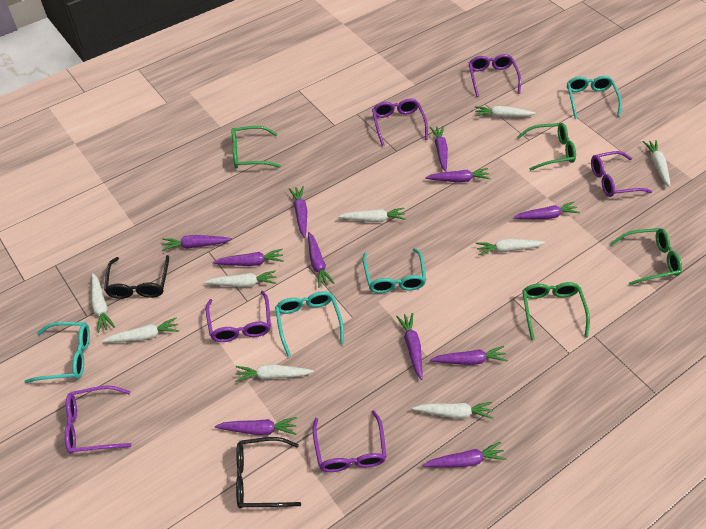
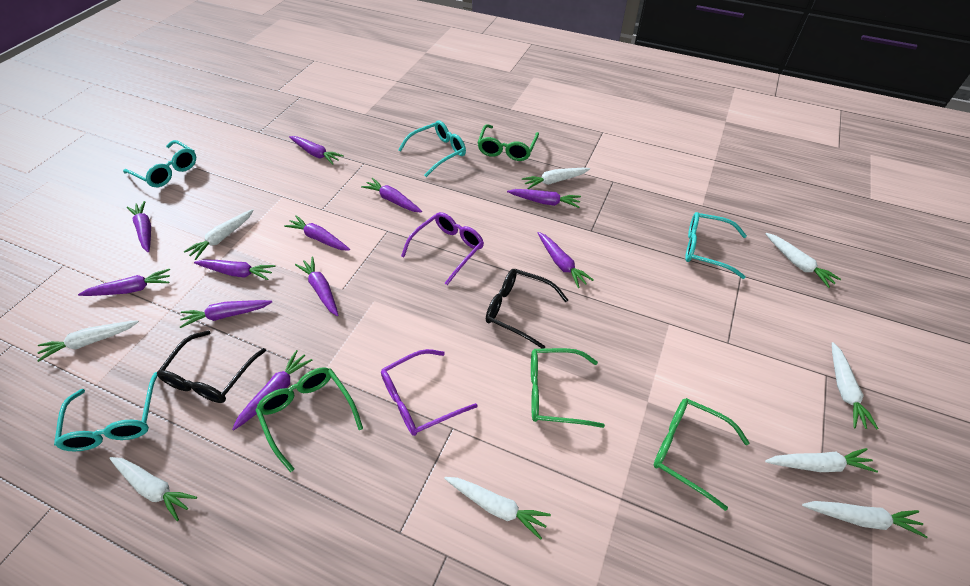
purple glasses: 6 -> 2

